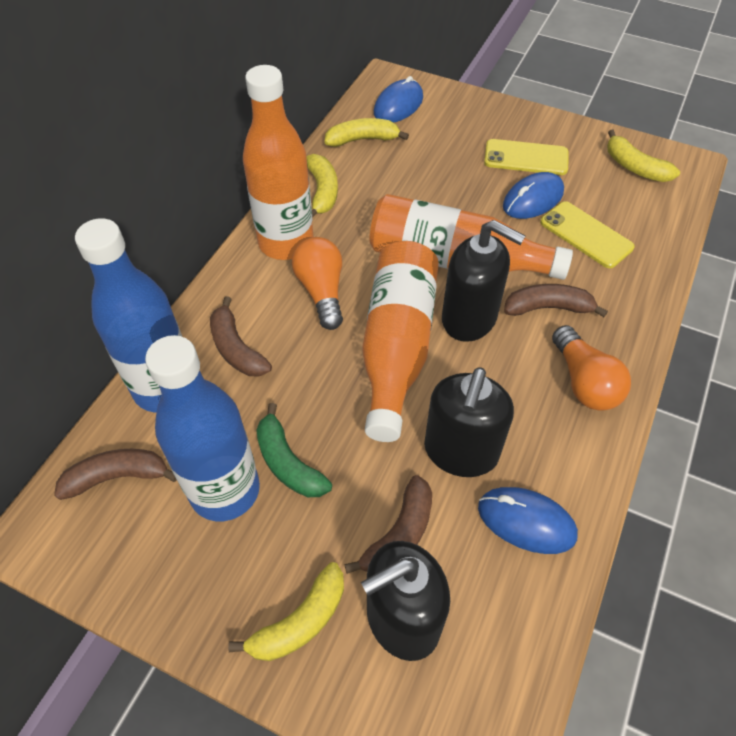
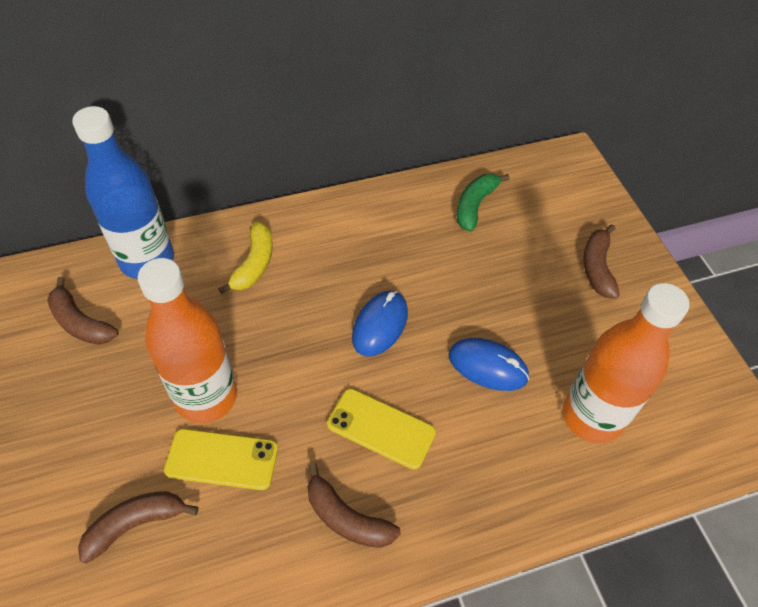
black soap dispenser: 3 -> 0
blue bottle: 2 -> 1
blue mouse: 3 -> 2
orange bottle: 3 -> 2
orange light bulb: 2 -> 0
yellow banana: 4 -> 1

